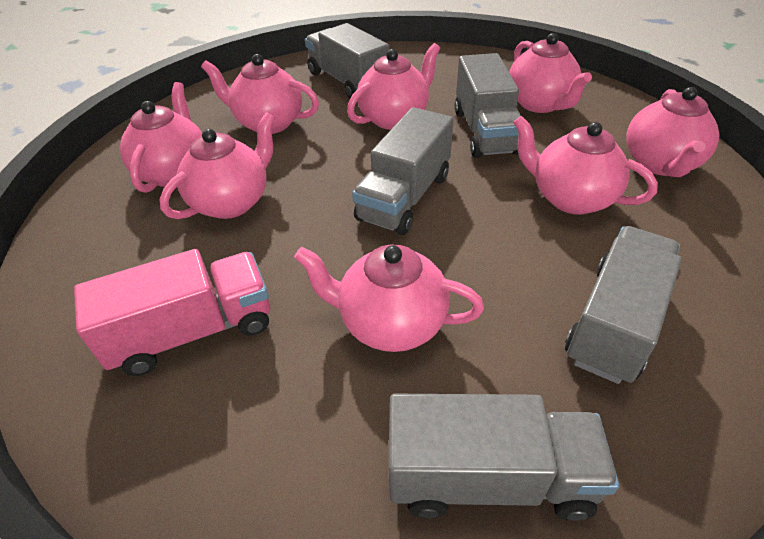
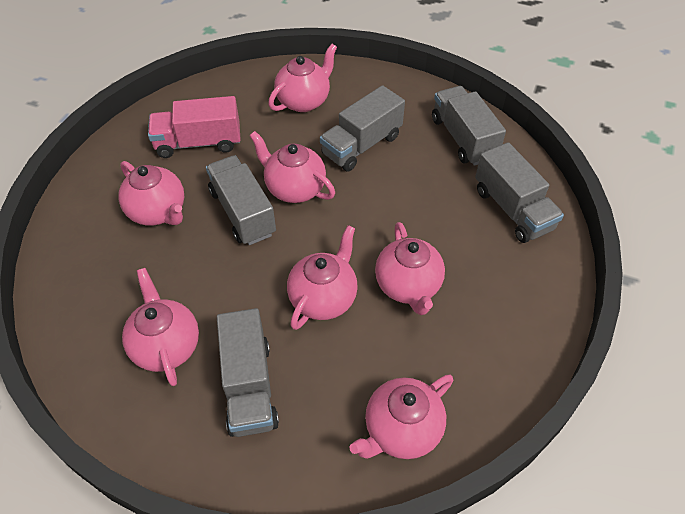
pink teapot: 8 -> 7

